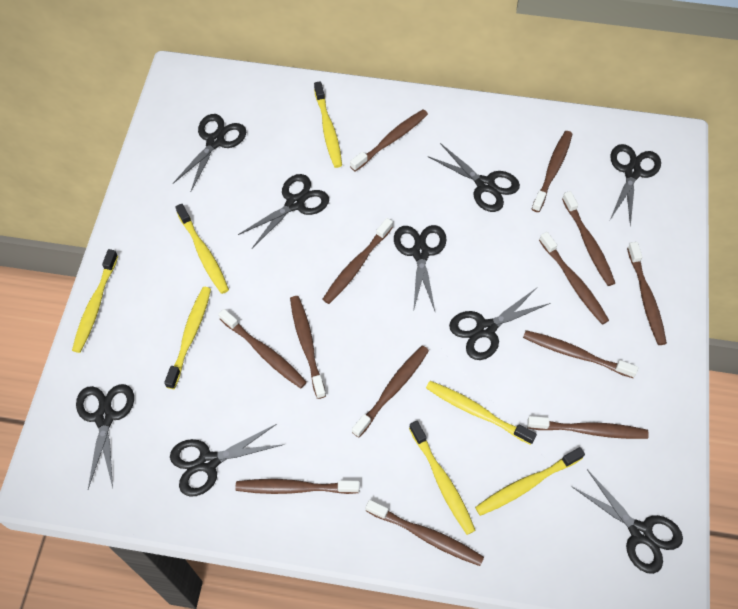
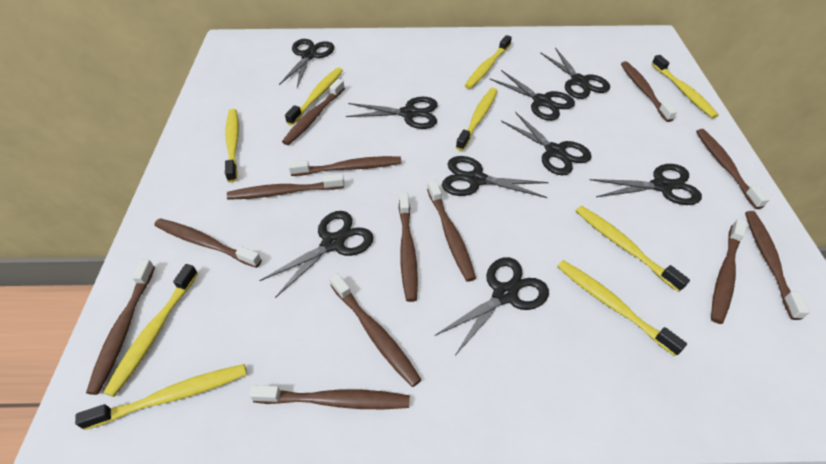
yellow toothbrush: 7 -> 9

